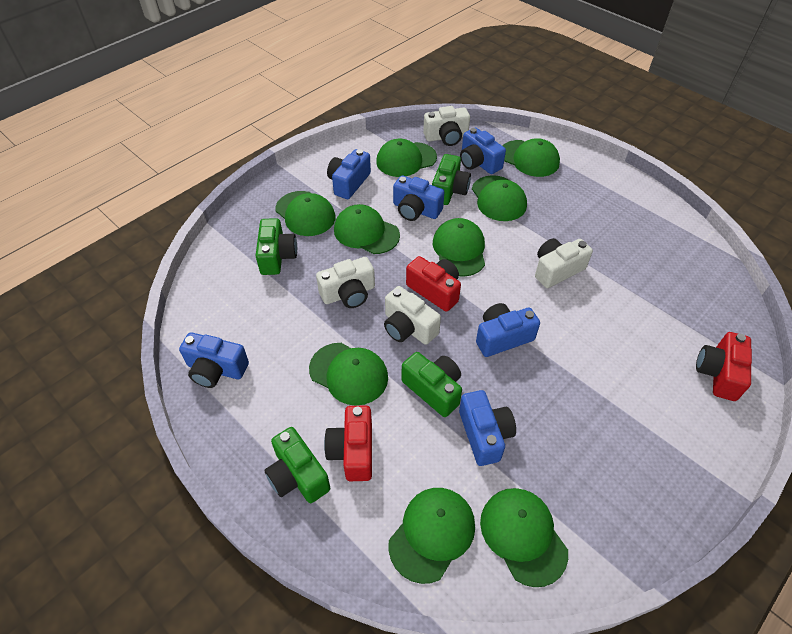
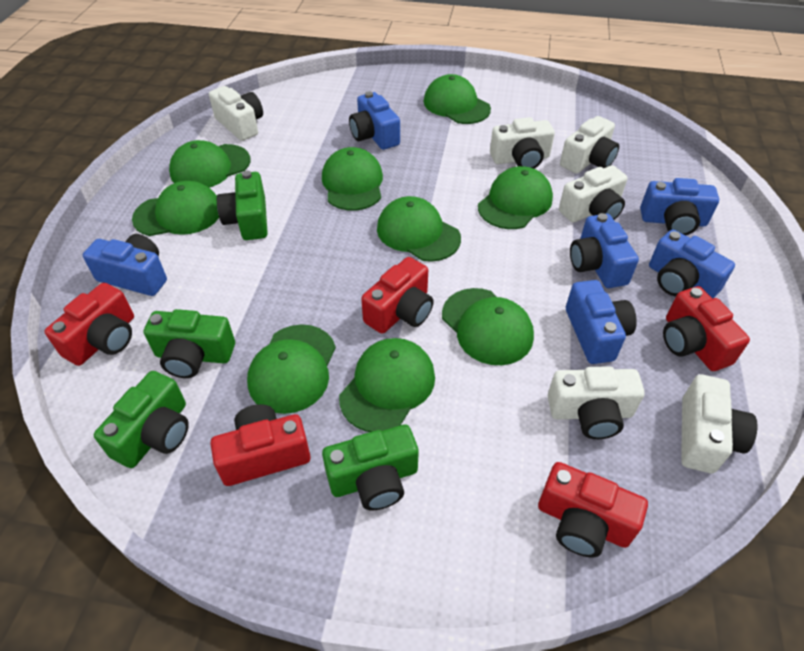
red camera: 3 -> 5
white camera: 4 -> 6

